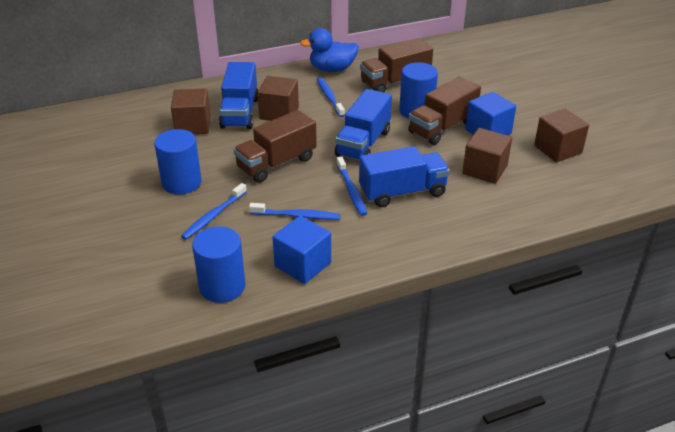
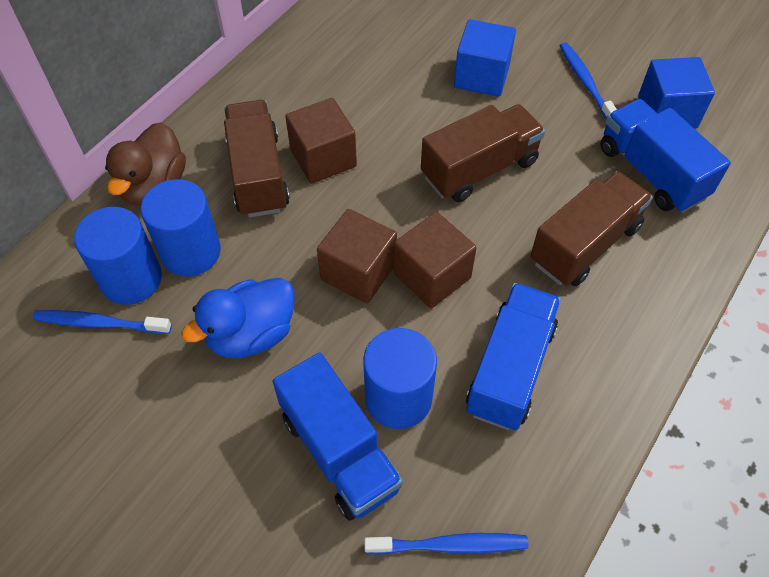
blue toothbrush: 4 -> 3
brown cube: 4 -> 3
brown duck: 0 -> 1

